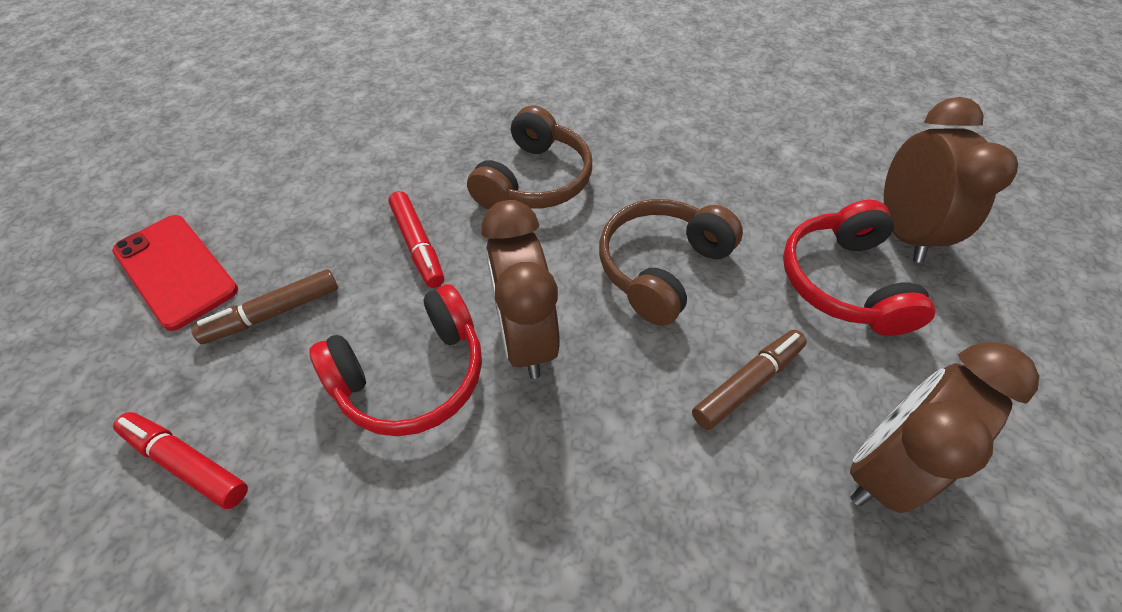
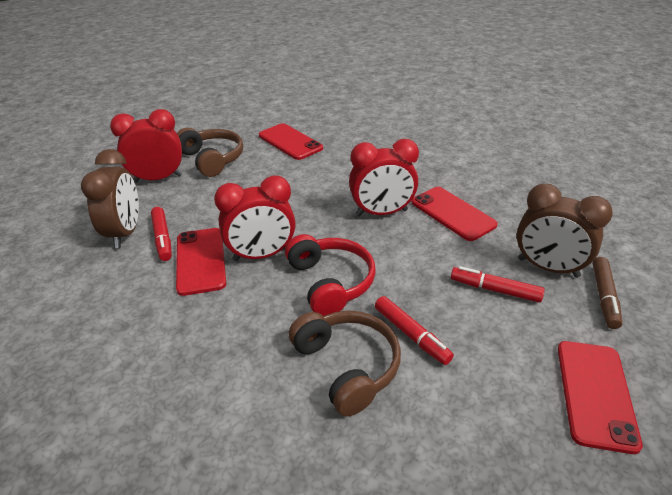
brown clock: 3 -> 2
brown marker: 2 -> 1
red clock: 0 -> 3
red headphones: 2 -> 1
red marker: 2 -> 3
red phone: 1 -> 4

